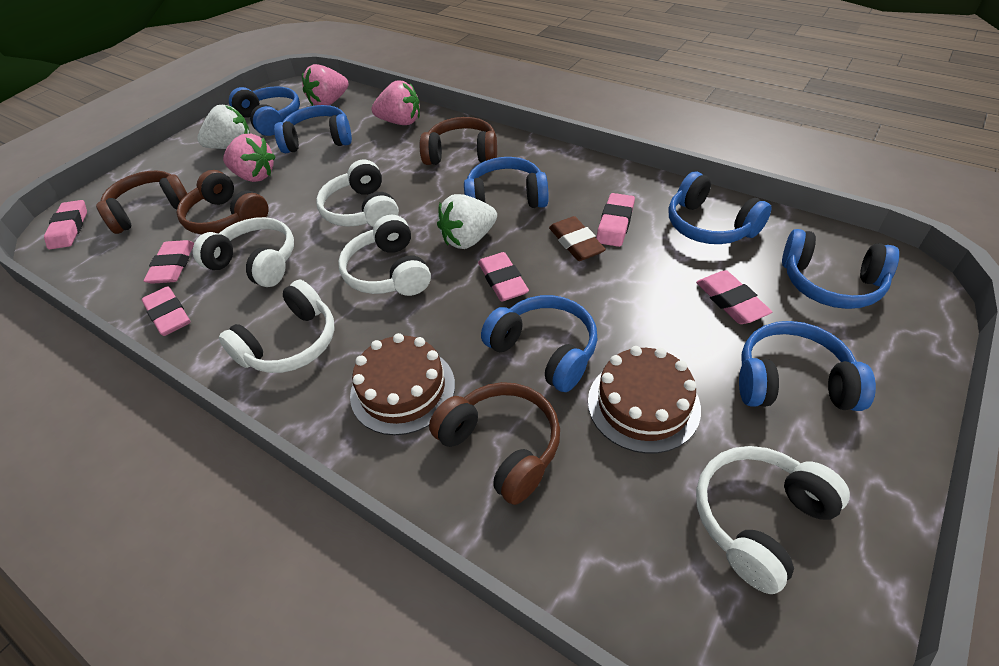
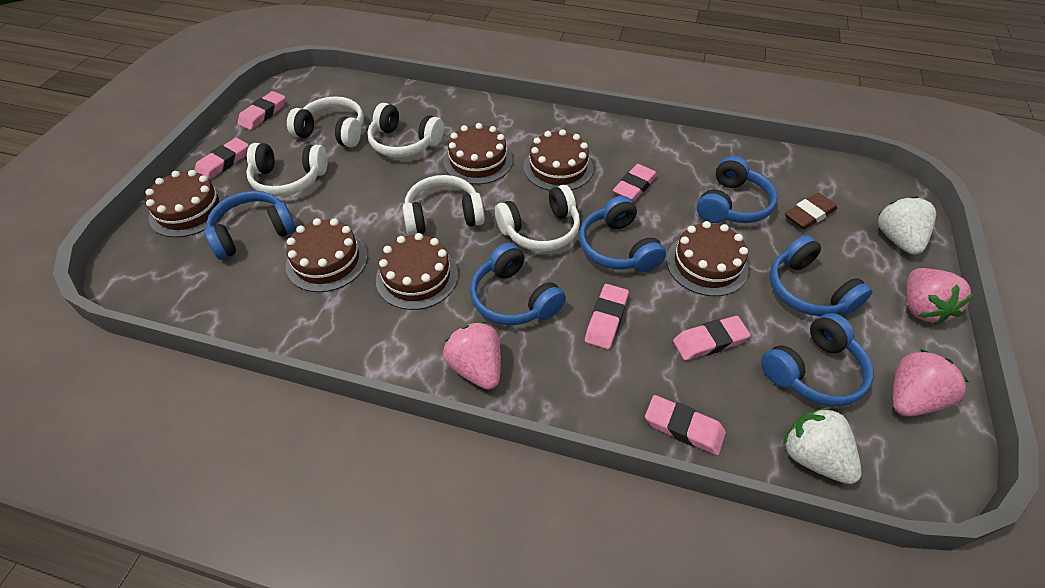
blue headphones: 7 -> 6
brown cake: 2 -> 6
brown headphones: 4 -> 0

